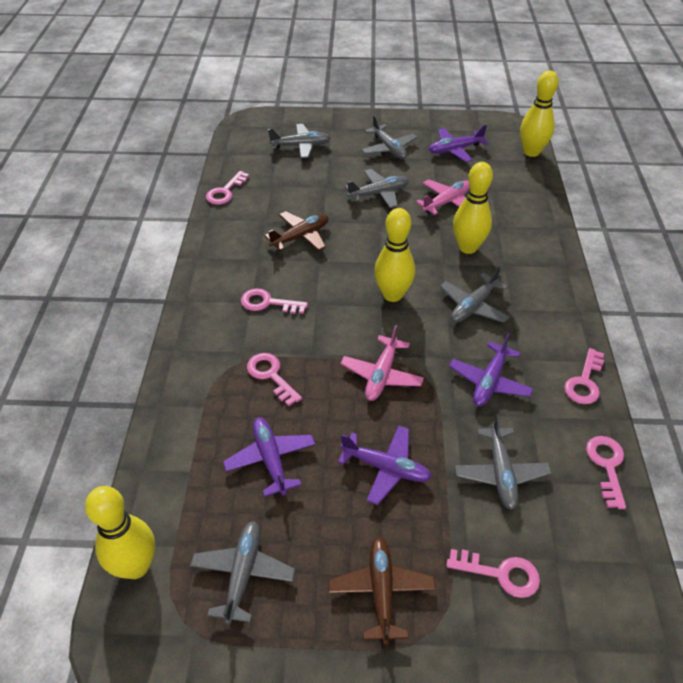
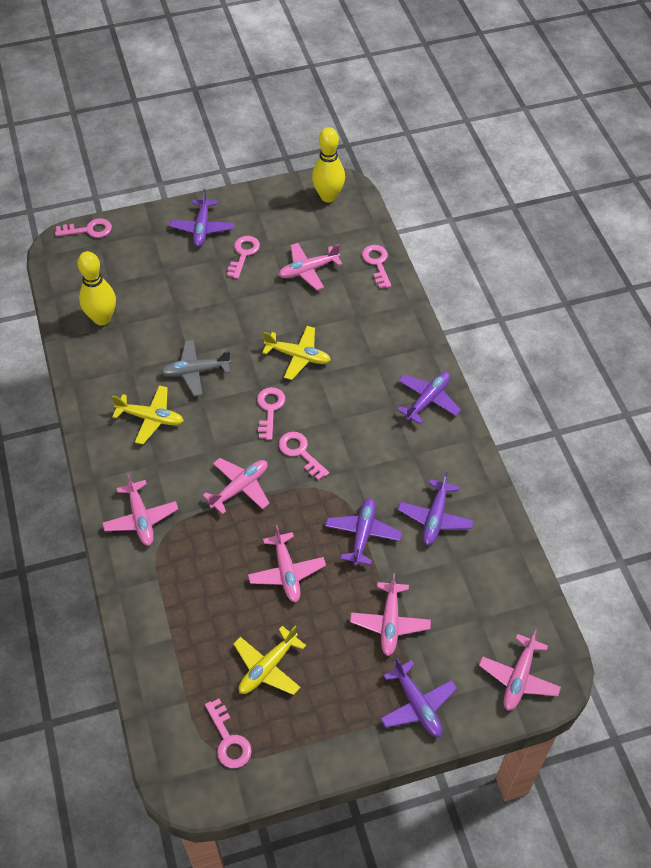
brown plane: 2 -> 0
grey plane: 6 -> 1
pink plane: 2 -> 6
purple plane: 4 -> 5
yellow bowling pin: 4 -> 2
yellow plane: 0 -> 3

